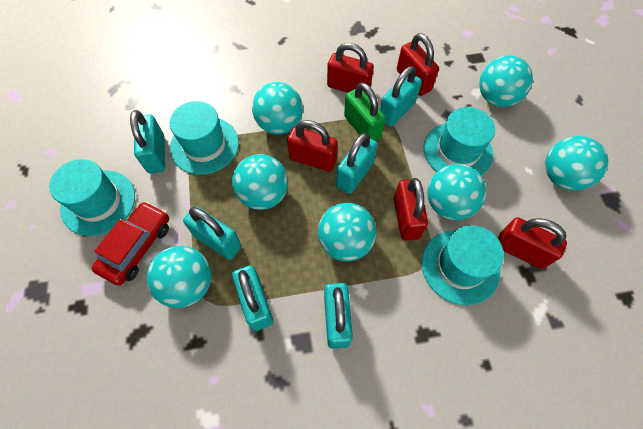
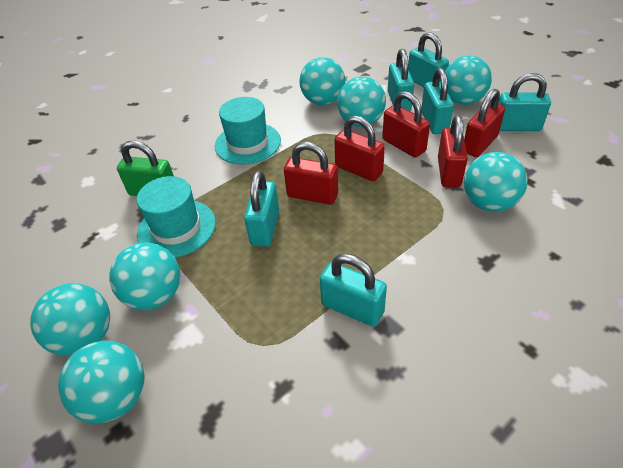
red car: 1 -> 0
turquoise hat: 4 -> 2

